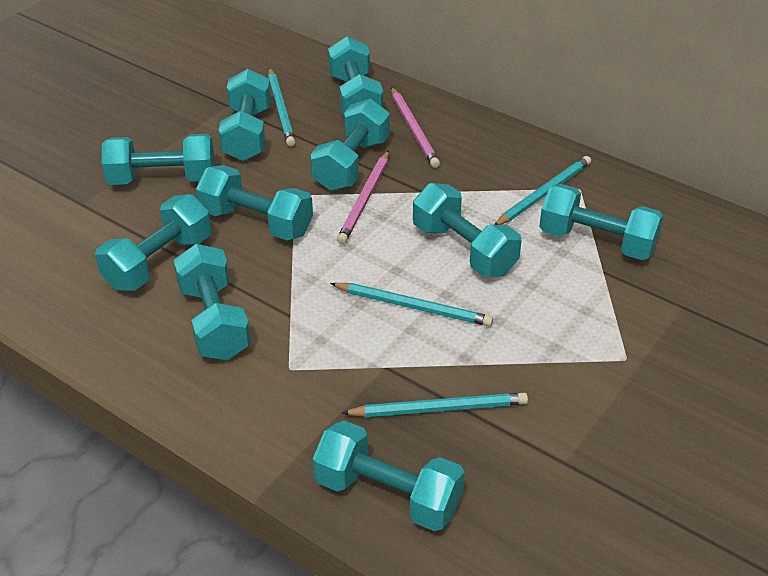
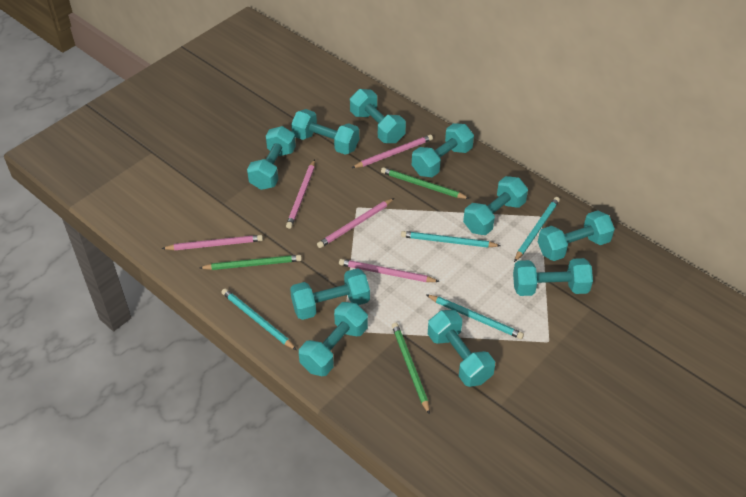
green pencil: 0 -> 3
pink pencil: 2 -> 5

